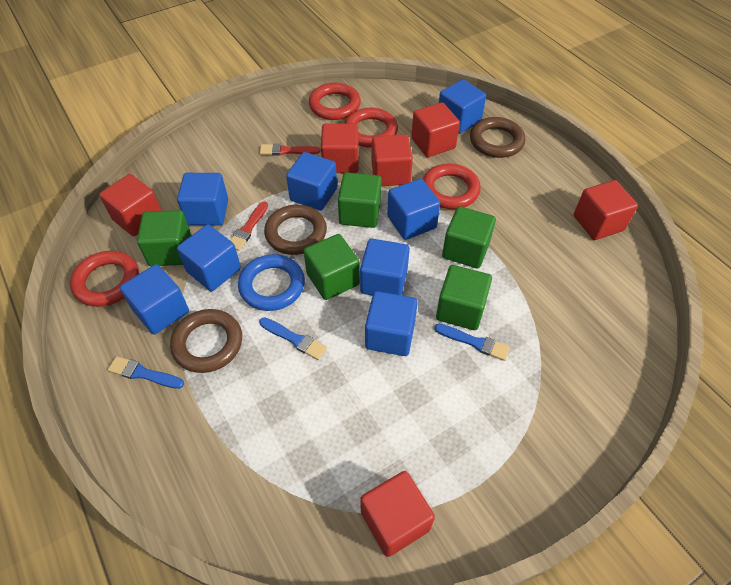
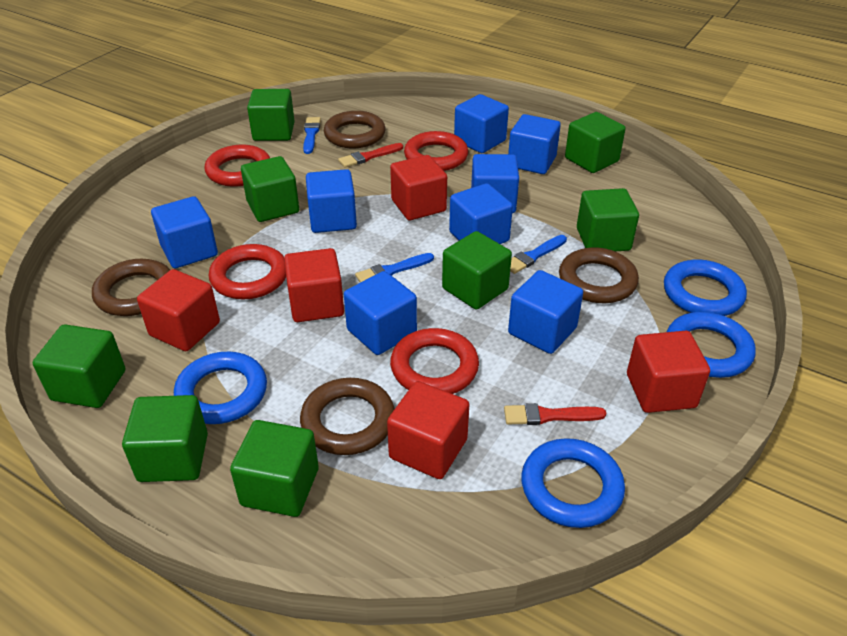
blue ring: 1 -> 4
brown ring: 3 -> 4
green cube: 5 -> 8
red cube: 6 -> 5

